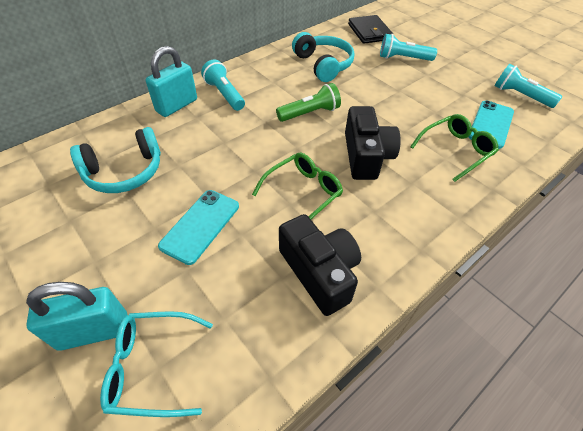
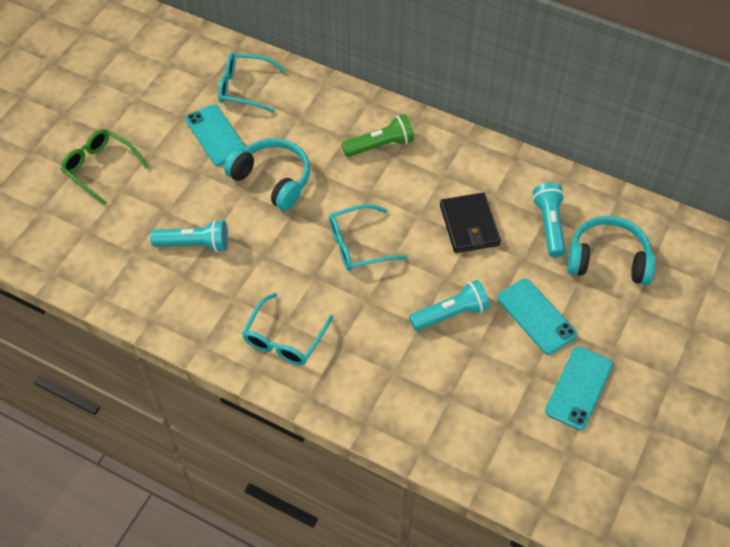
black camera: 2 -> 0
green glasses: 2 -> 1
turquoise glasses: 1 -> 3
turquoise padlock: 2 -> 0
turquoise phone: 2 -> 3

